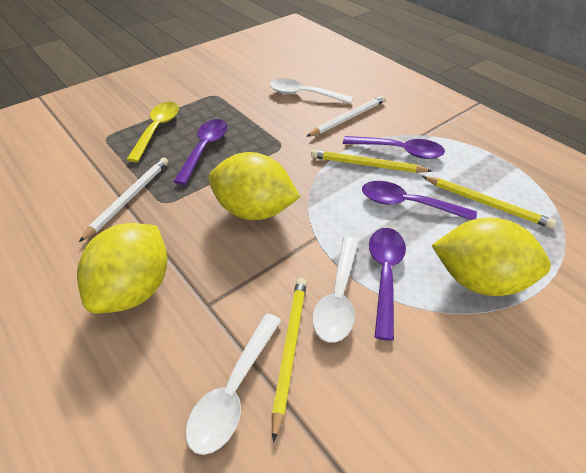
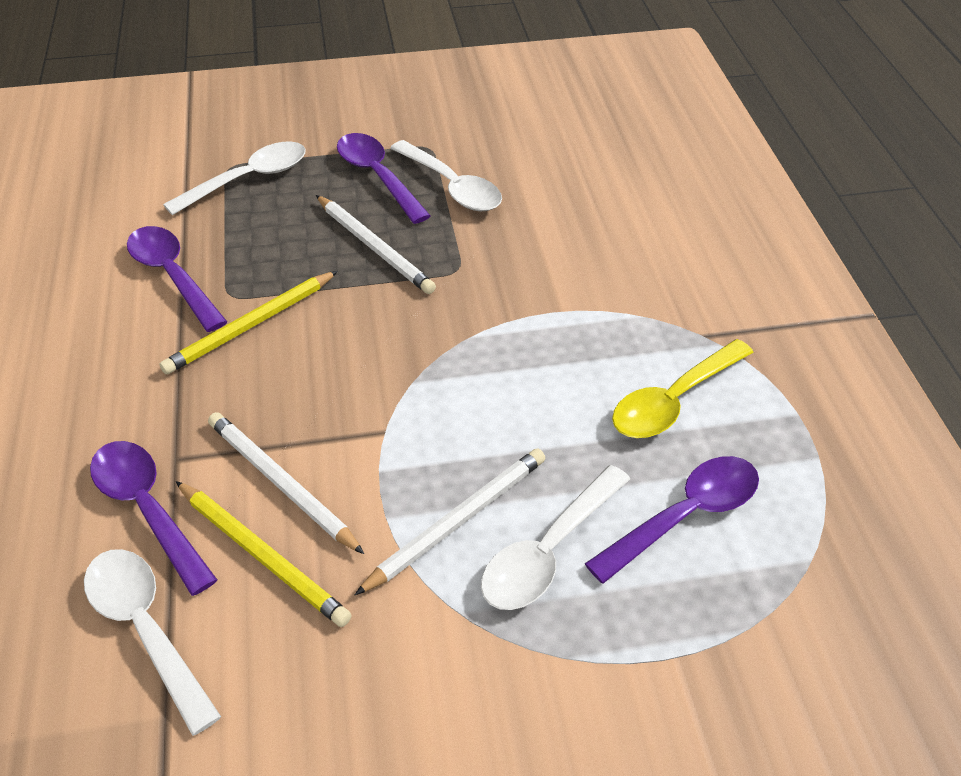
white pencil: 2 -> 3
white spoon: 3 -> 4
yellow lemon: 3 -> 0
yellow pencil: 3 -> 2

